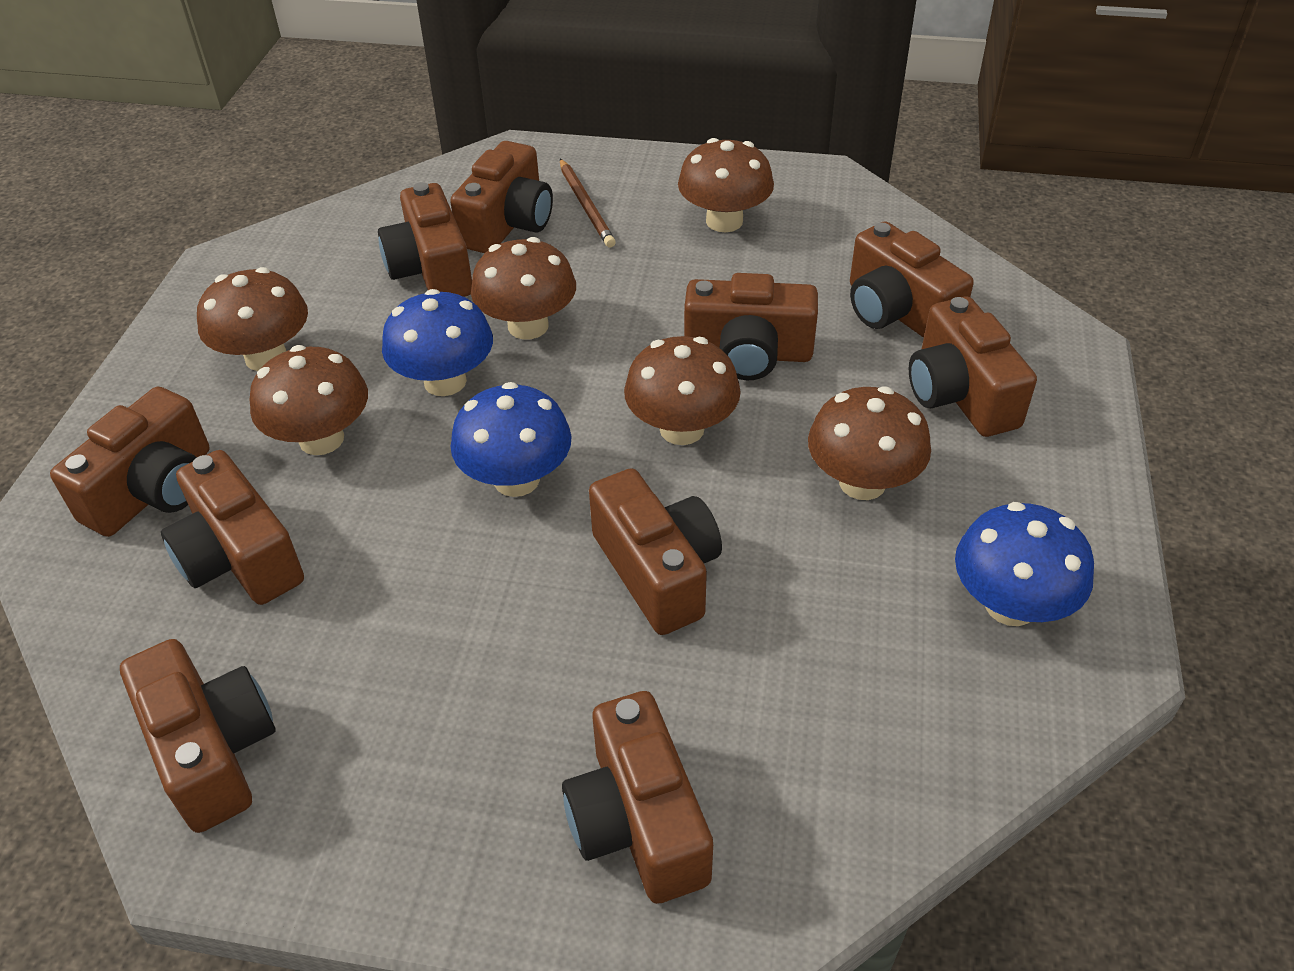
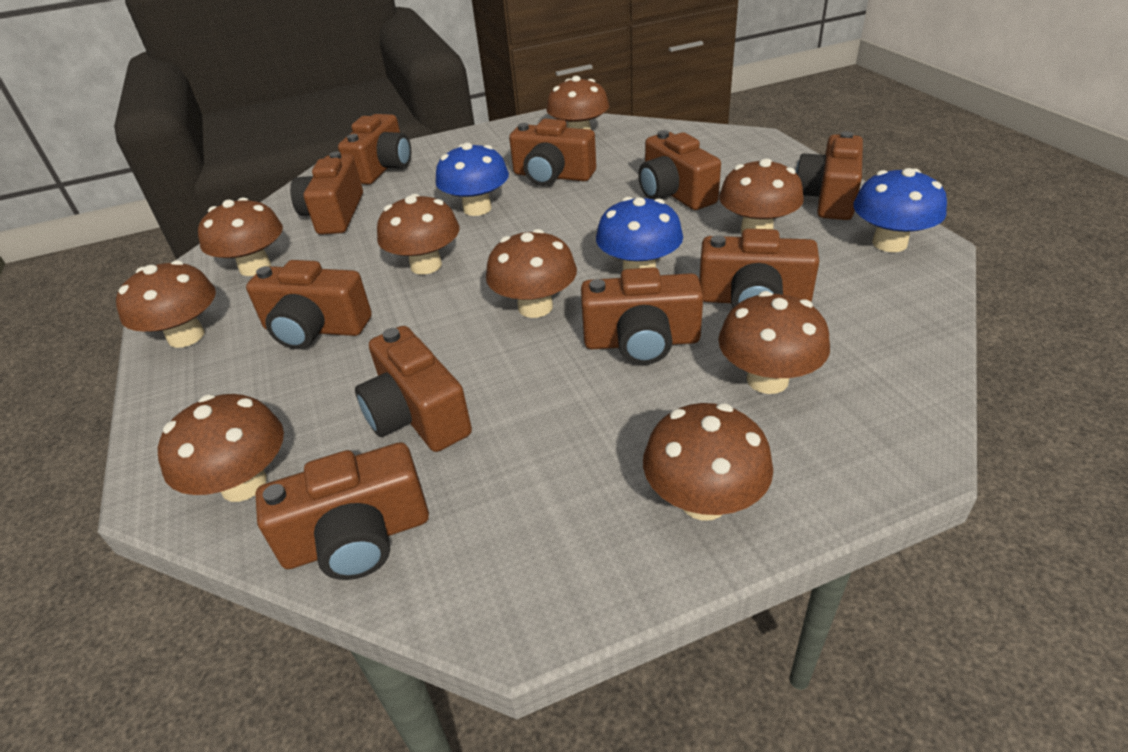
brown mushroom: 6 -> 9
brown pencil: 1 -> 0

